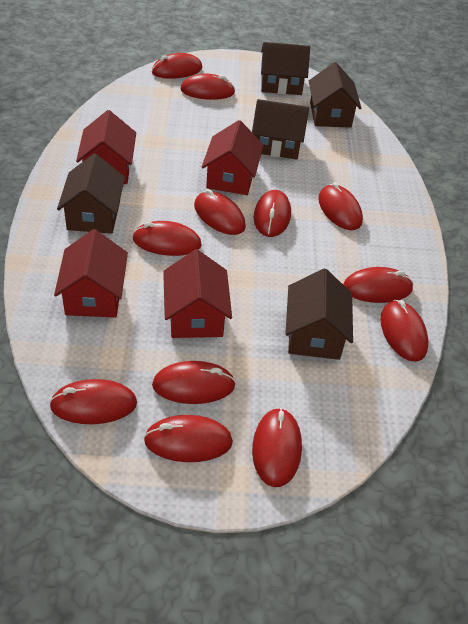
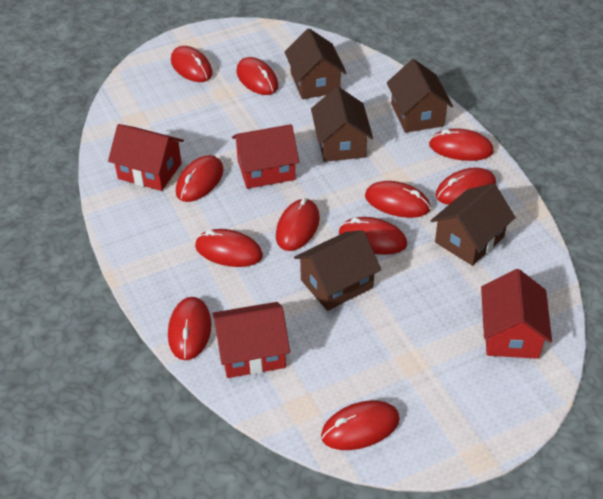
red mouse: 12 -> 11

